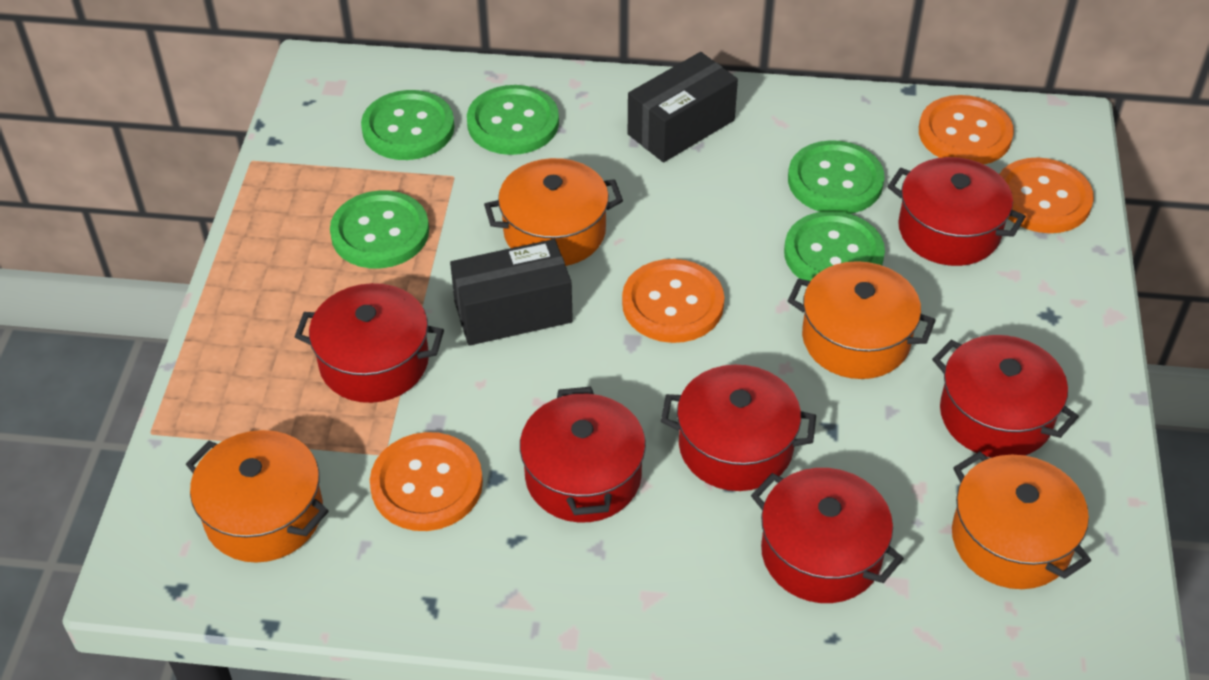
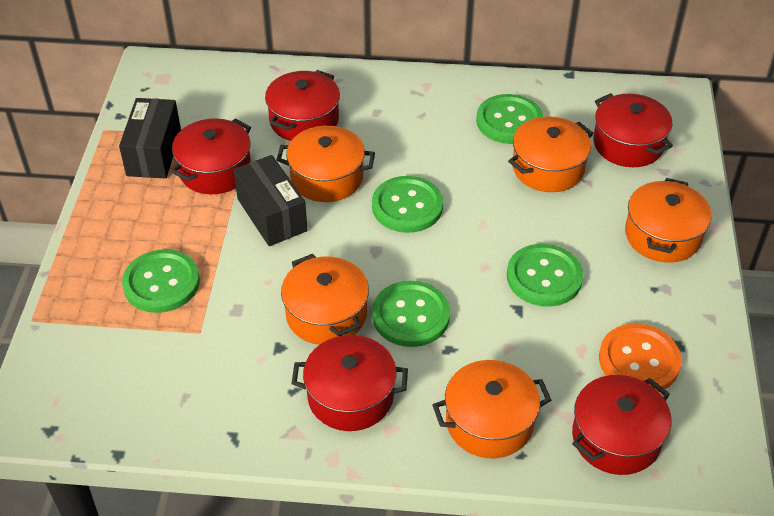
orange button: 4 -> 1
orange pot: 4 -> 5
red pot: 6 -> 5

